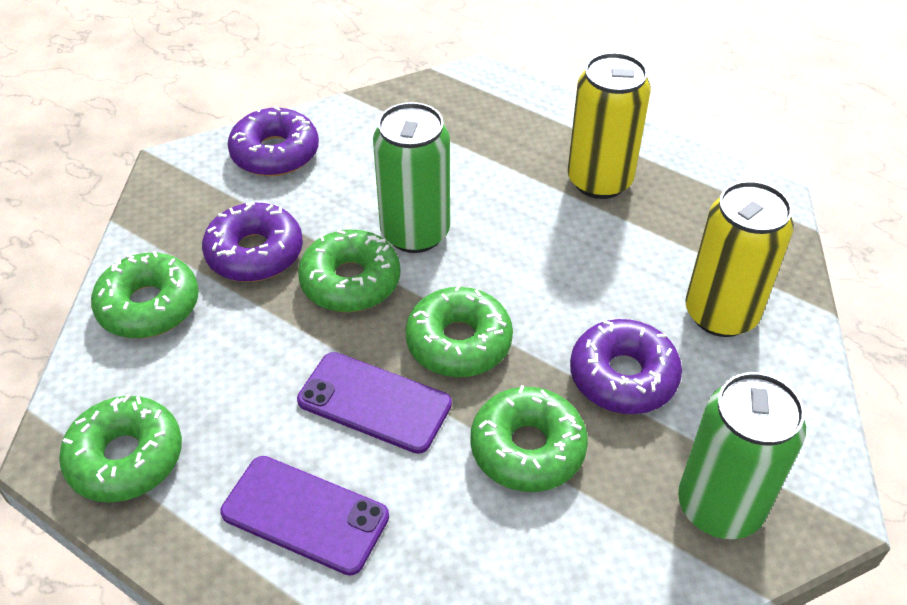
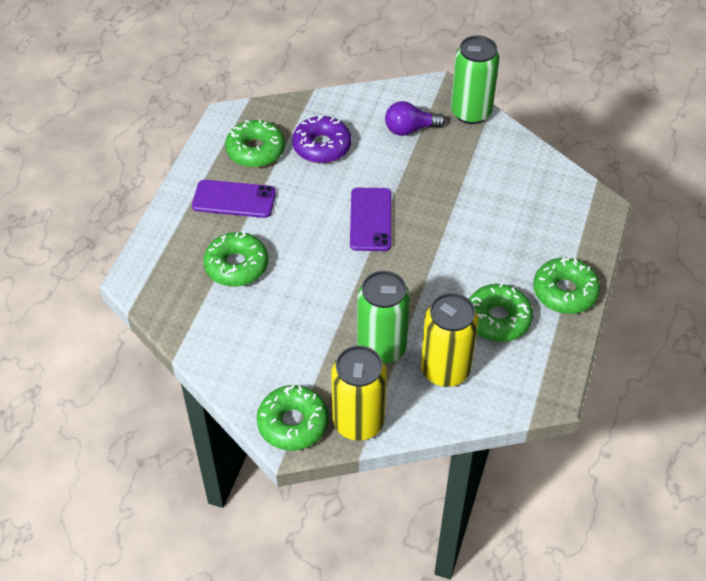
purple donut: 3 -> 1
purple light bulb: 0 -> 1

